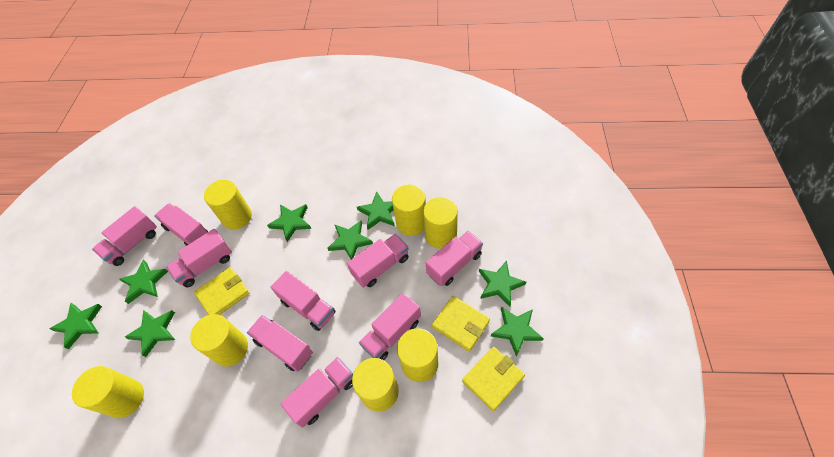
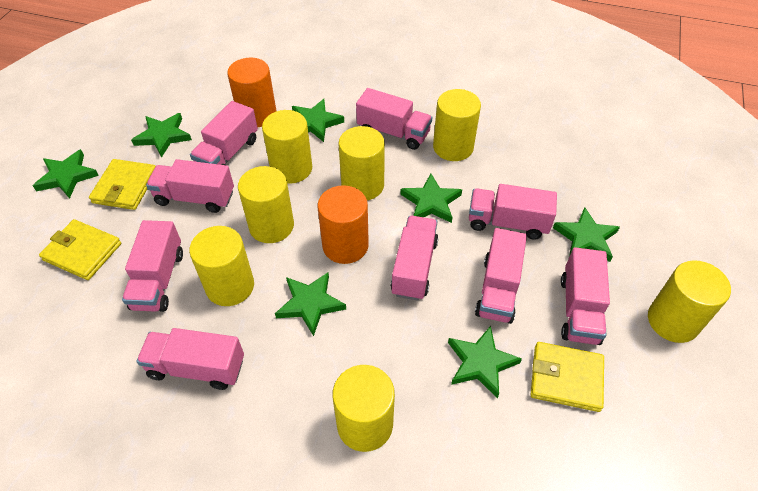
green star: 8 -> 7
orange cylinder: 0 -> 2

